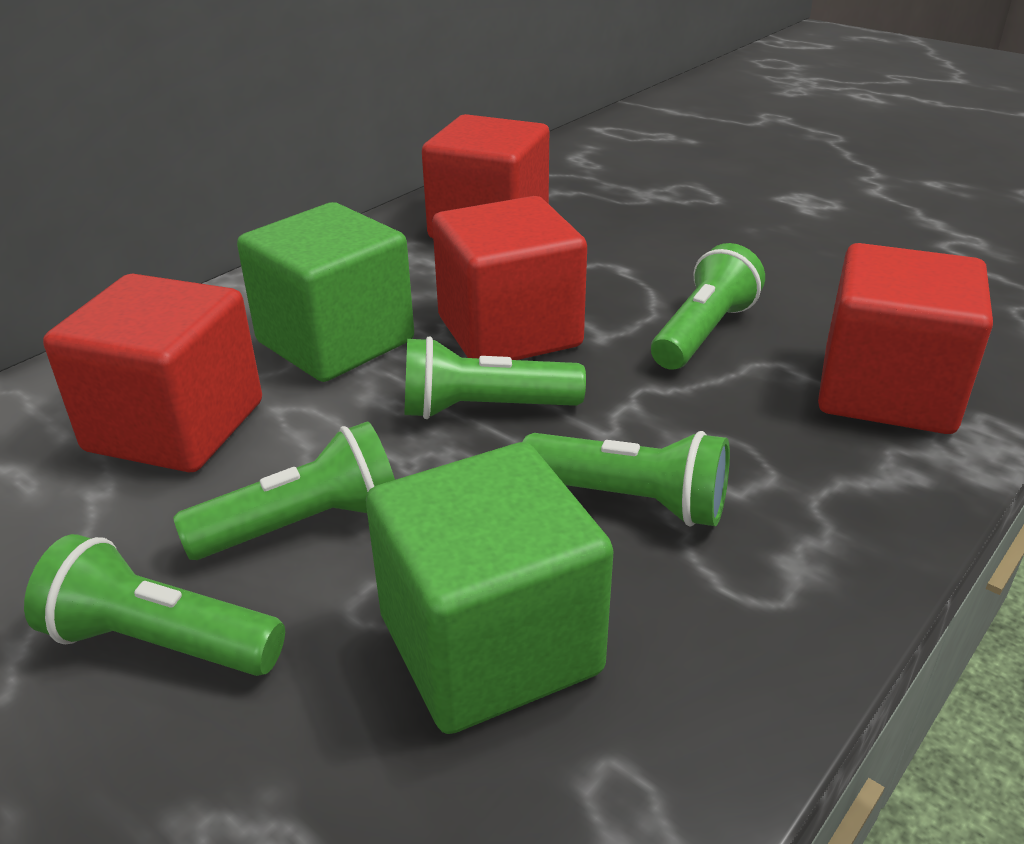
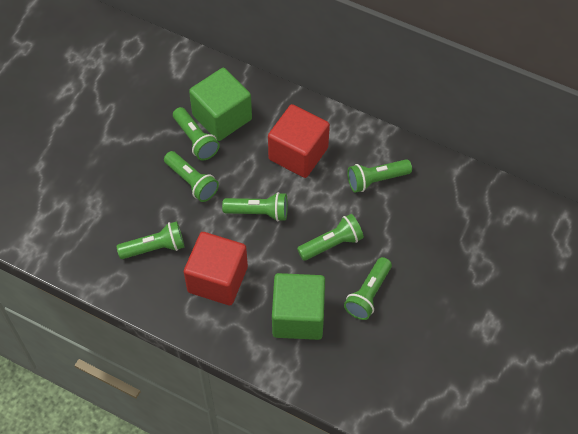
green flashlight: 5 -> 7
red cube: 4 -> 2

